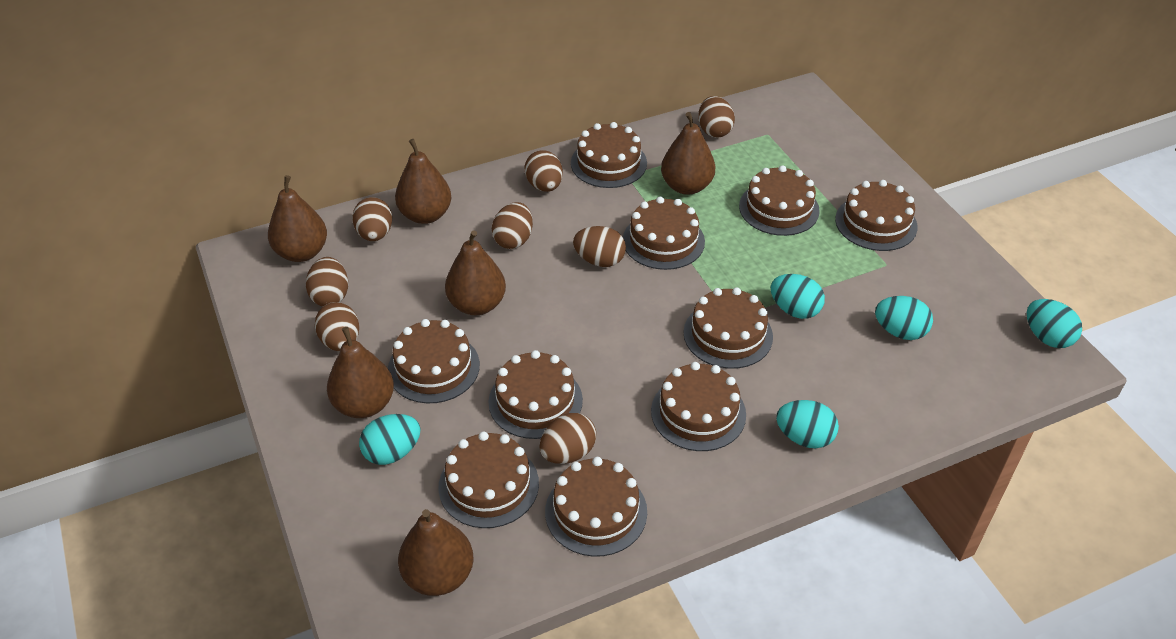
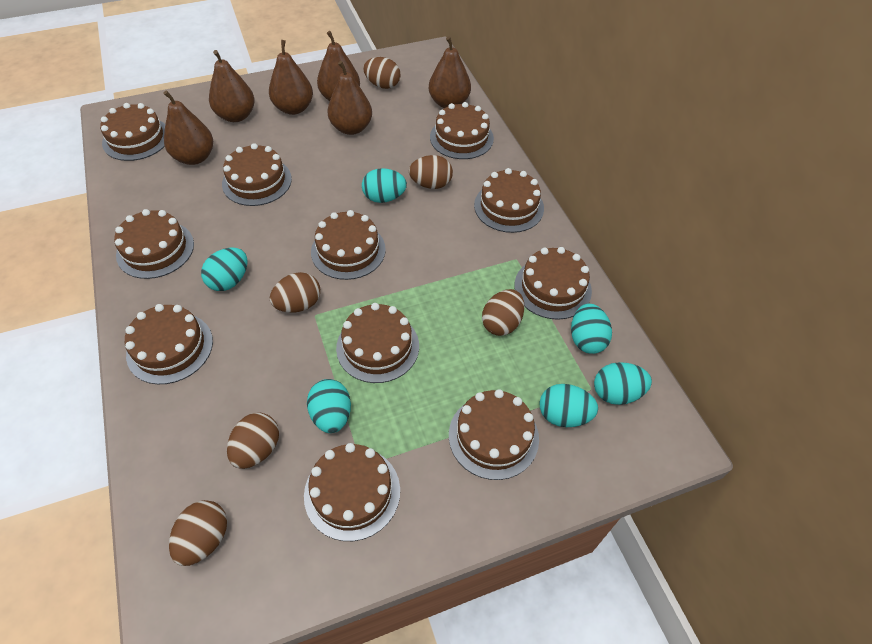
brown cake: 10 -> 11
brown egg: 8 -> 6
turquoise egg: 5 -> 6

